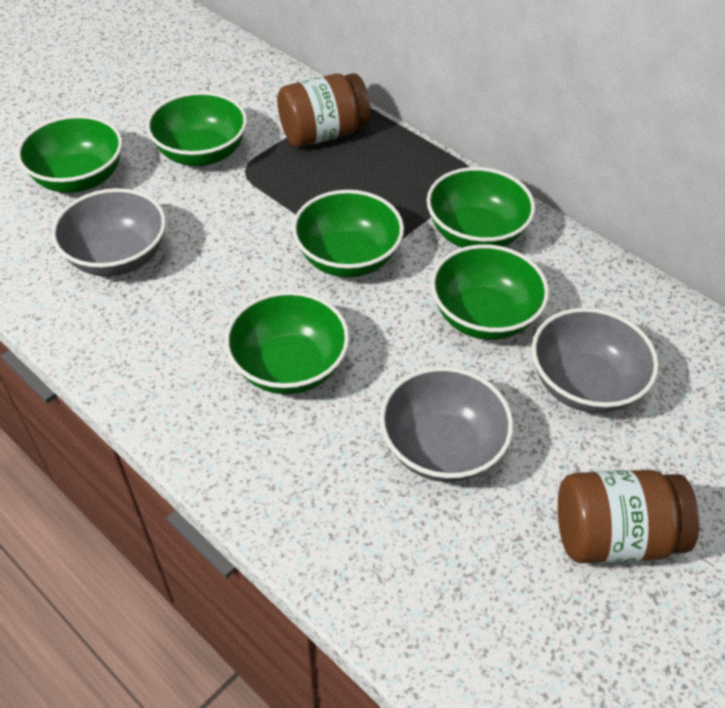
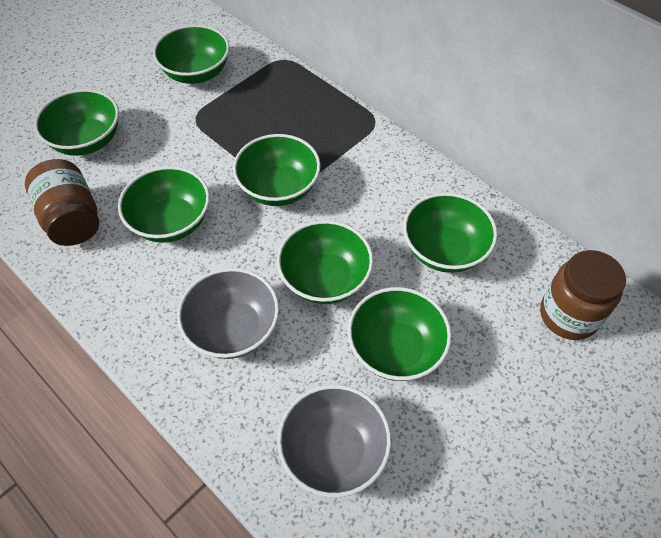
green bowl: 6 -> 7
grey bowl: 3 -> 2

